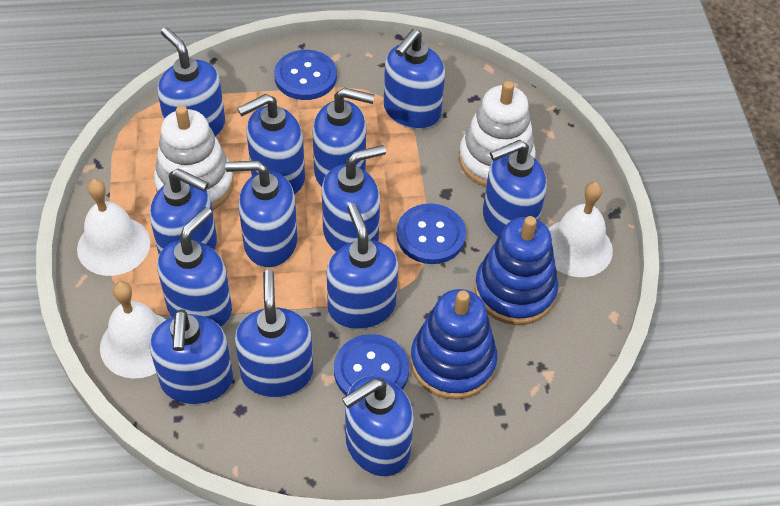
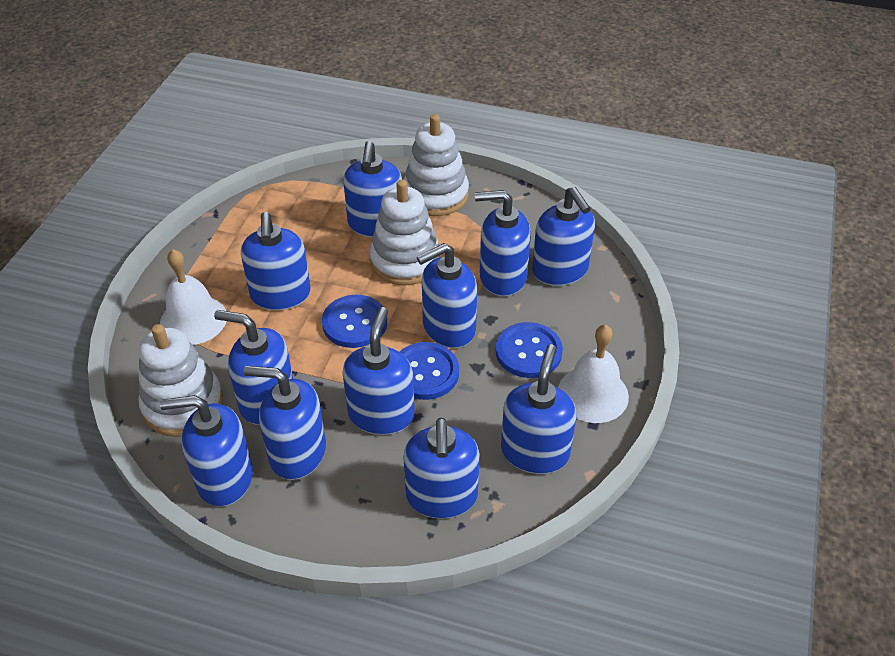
blue soap dispenser: 13 -> 11
blue stacking toy: 2 -> 0
white bell: 3 -> 2
white stacking toy: 2 -> 3

